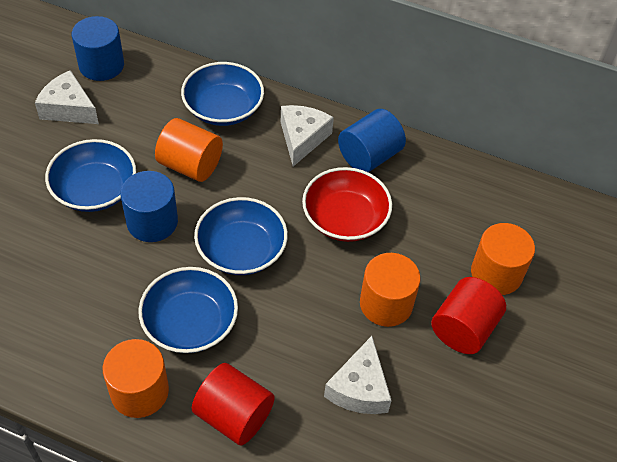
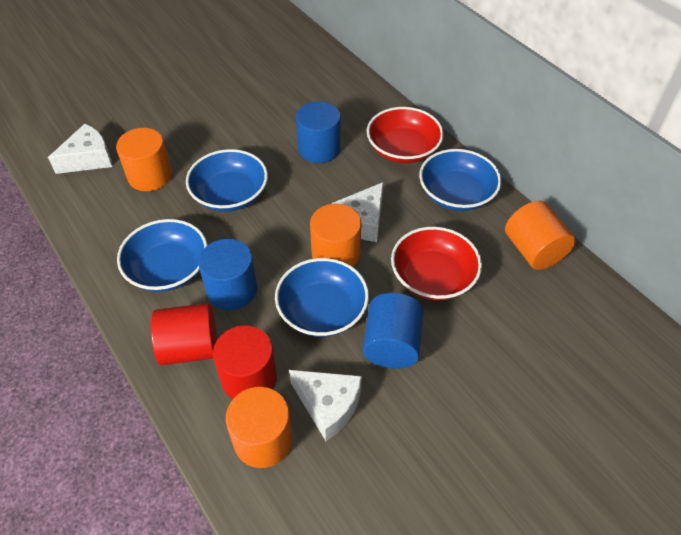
red bowl: 1 -> 2

